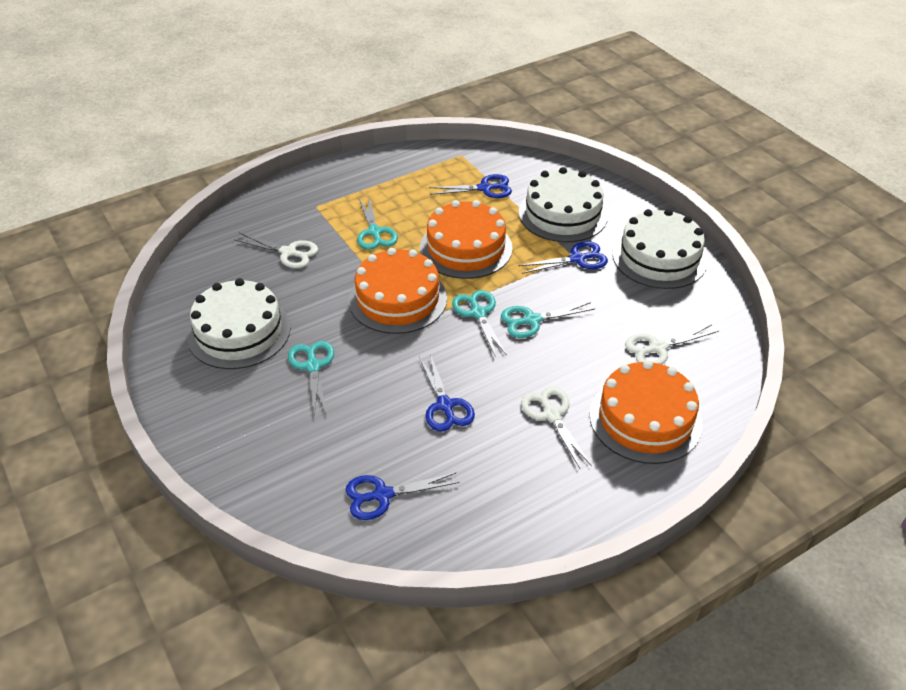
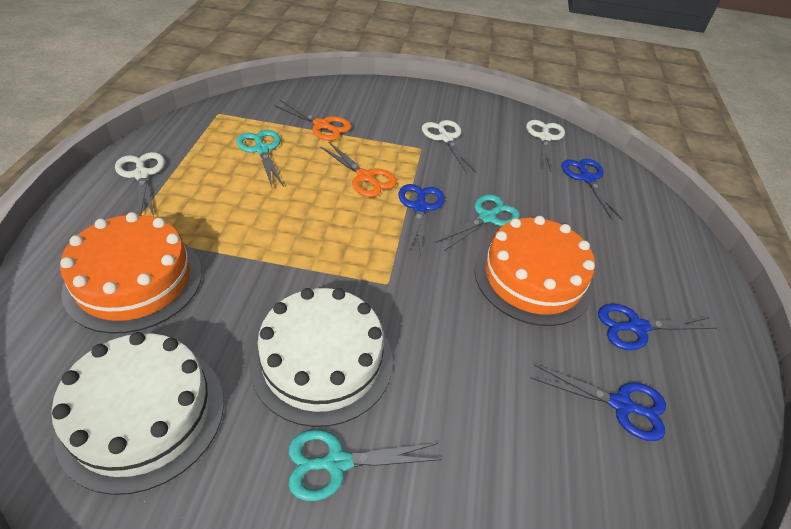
orange cake: 3 -> 2
orange scissors: 0 -> 2
turquoise scissors: 4 -> 3
white cake: 3 -> 2

